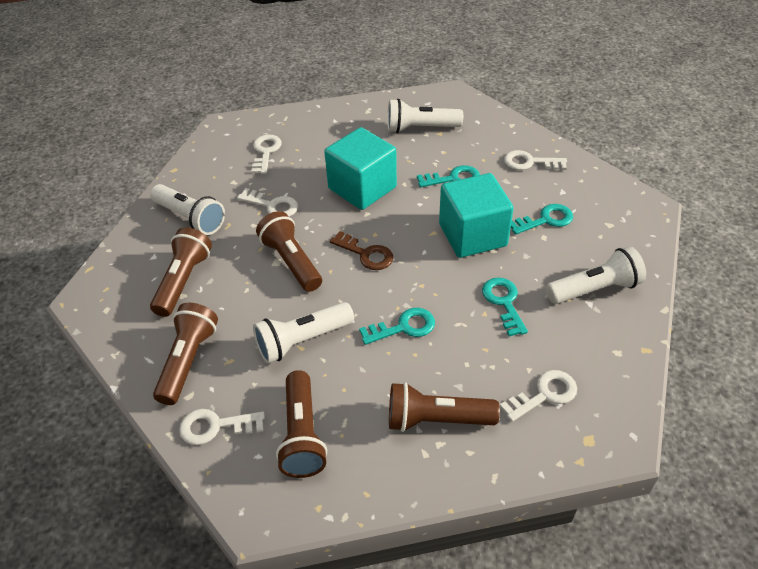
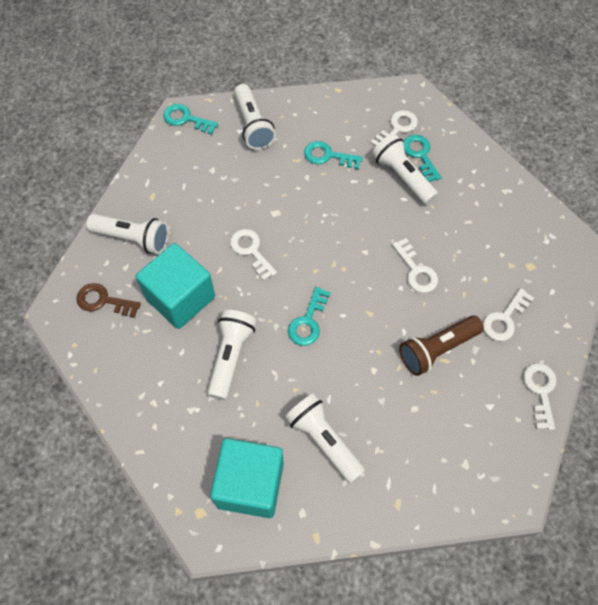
brown flashlight: 5 -> 1
white flashlight: 4 -> 5

